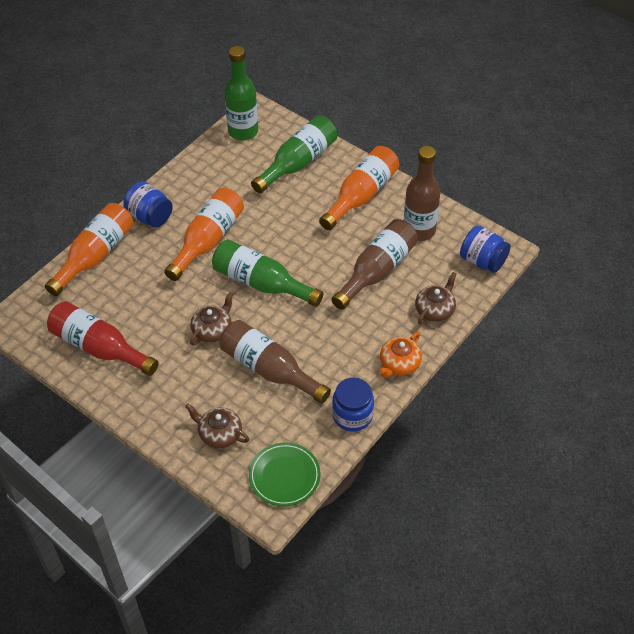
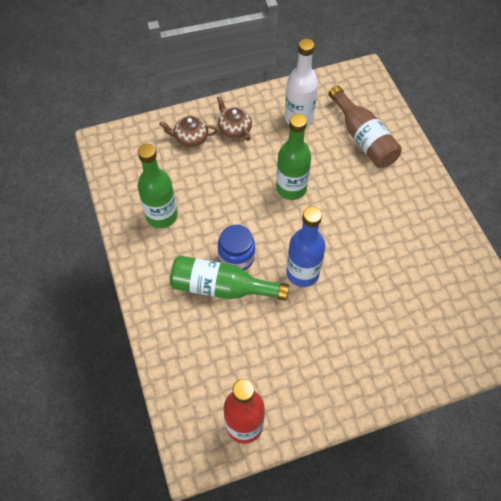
blue bottle: 0 -> 1
blue jar: 3 -> 1
brown bottle: 3 -> 1
brown teapot: 3 -> 2
green plate: 1 -> 0
orange bottle: 3 -> 0
orange teapot: 1 -> 0
white bottle: 0 -> 1

